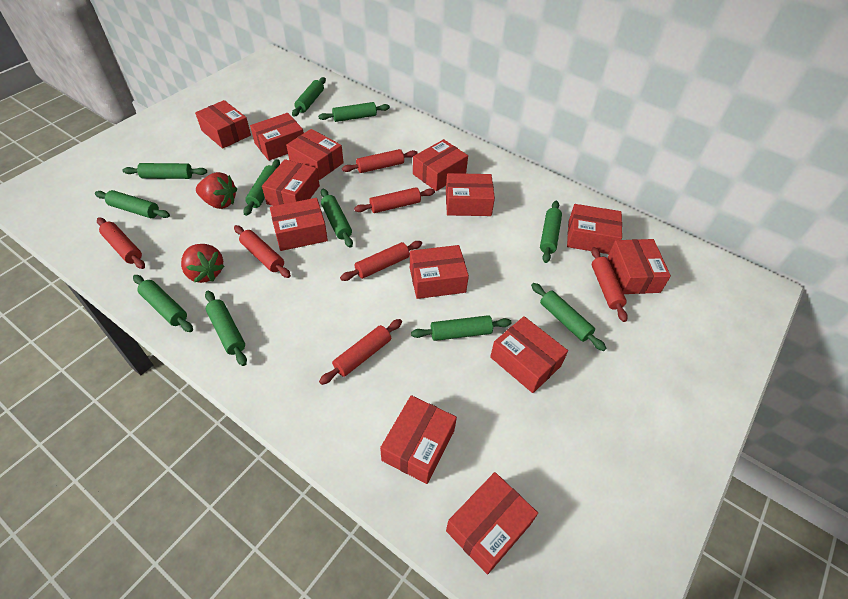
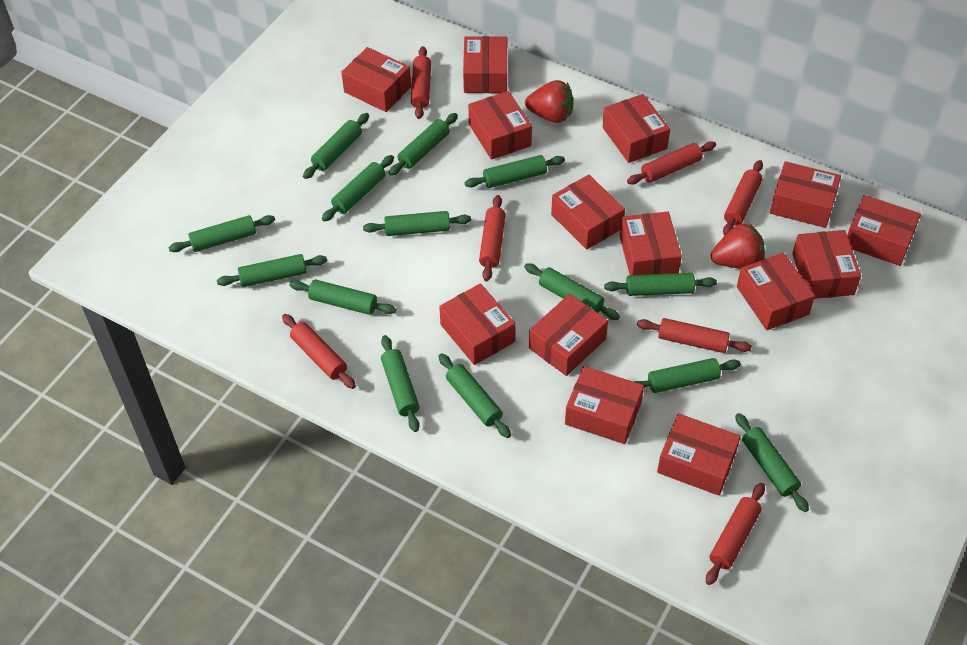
green rolling pin: 11 -> 14
red box: 13 -> 14

